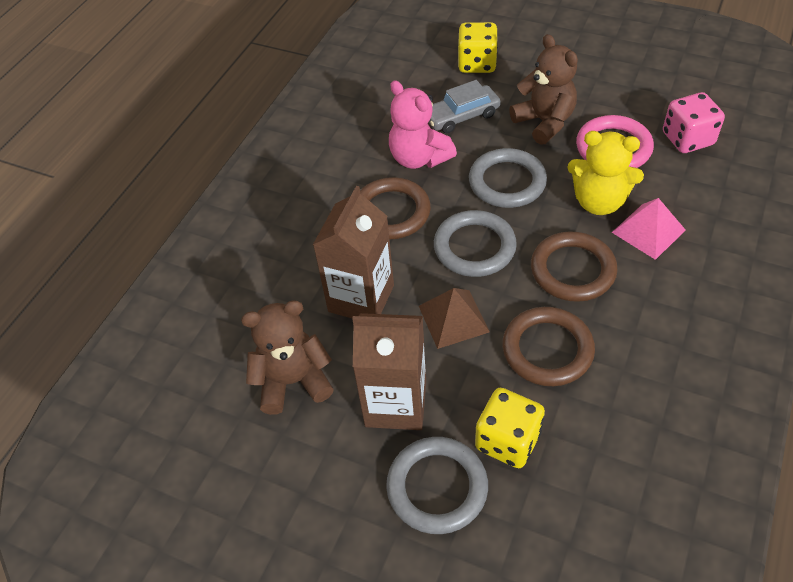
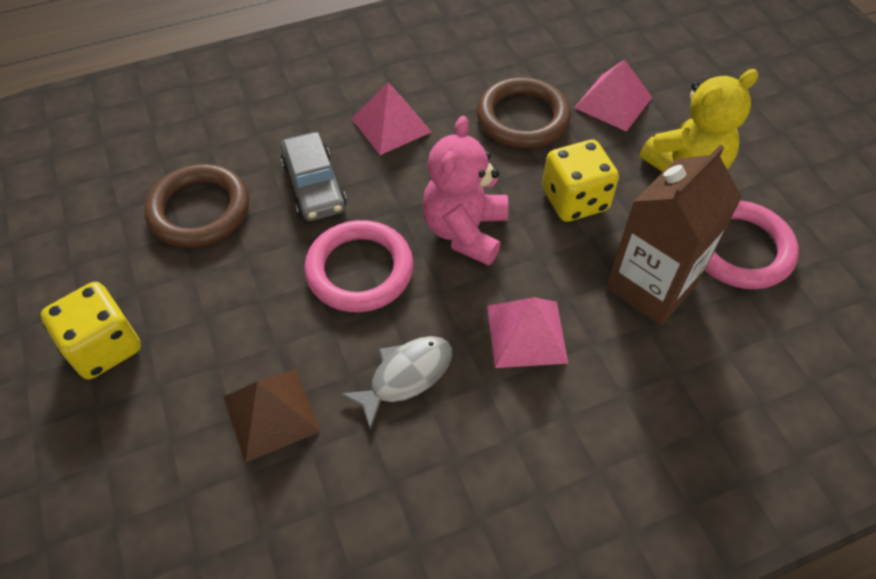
brown carton: 2 -> 1
brown ring: 3 -> 2
brown teddy bear: 2 -> 0
grey fish: 0 -> 1
grey ring: 3 -> 0
pink dice: 1 -> 0
pink pyramid: 1 -> 3
pink ring: 1 -> 2

